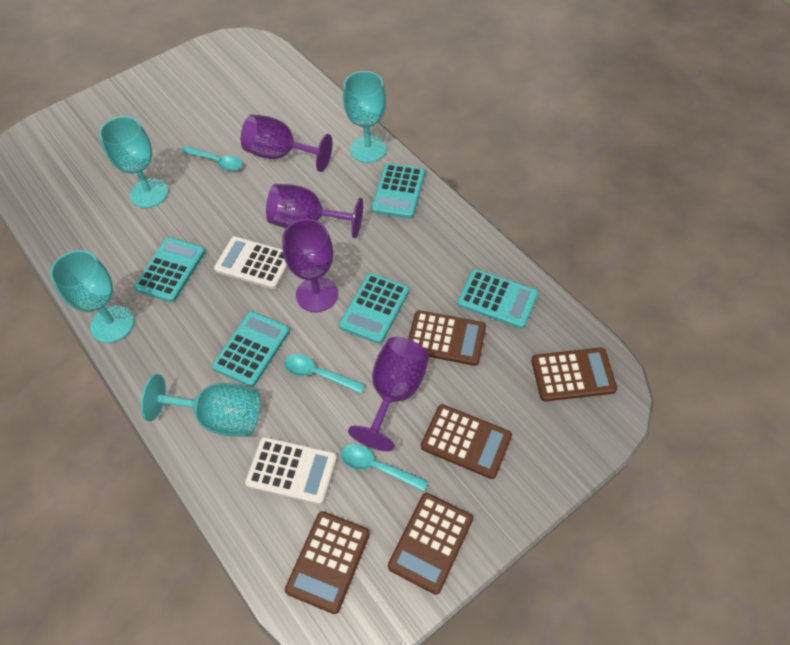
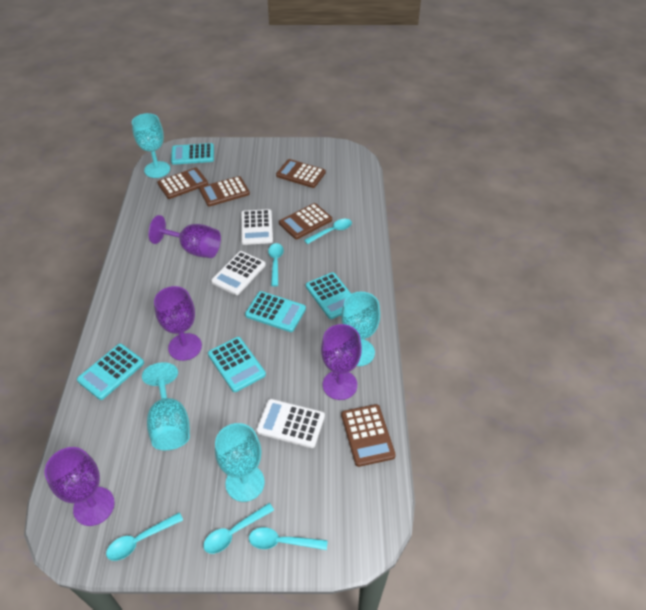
turquoise spoon: 3 -> 5
white calculator: 2 -> 3

